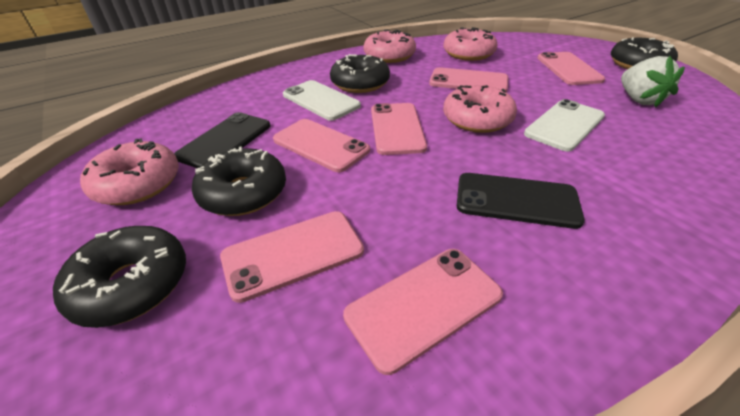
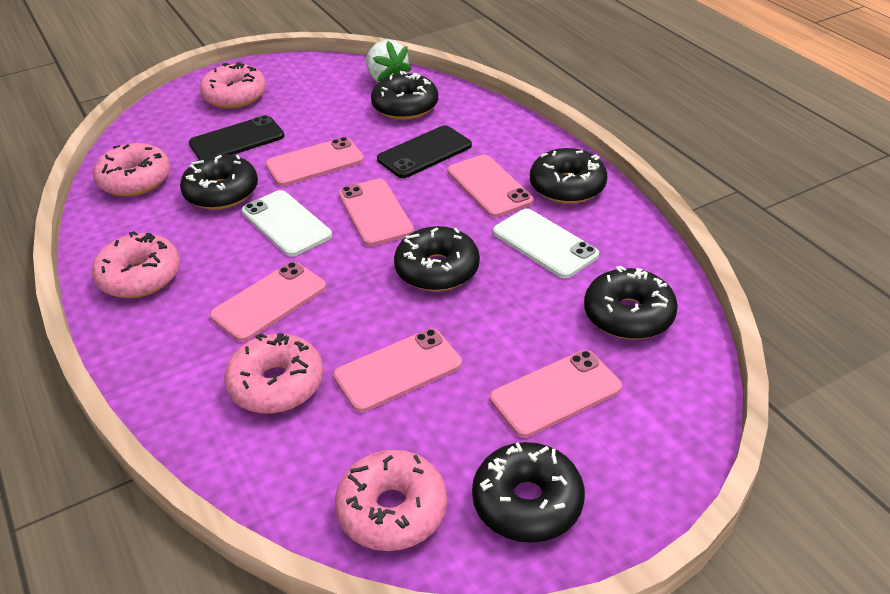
black donut: 4 -> 6
pink donut: 4 -> 5

